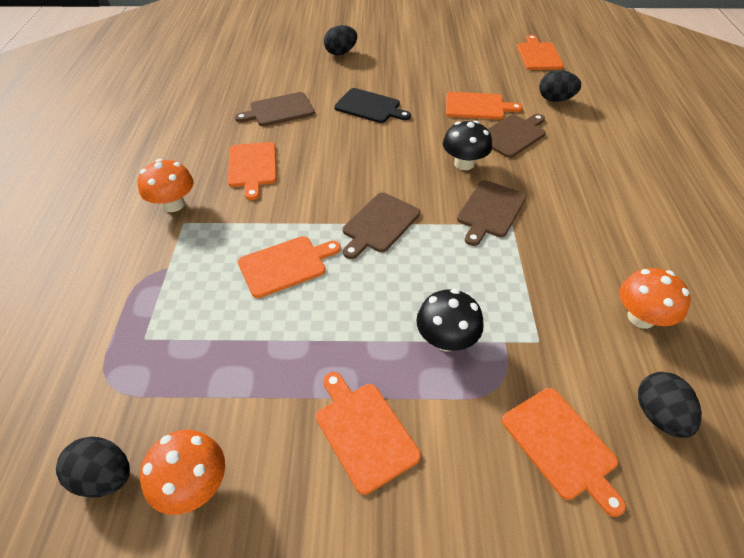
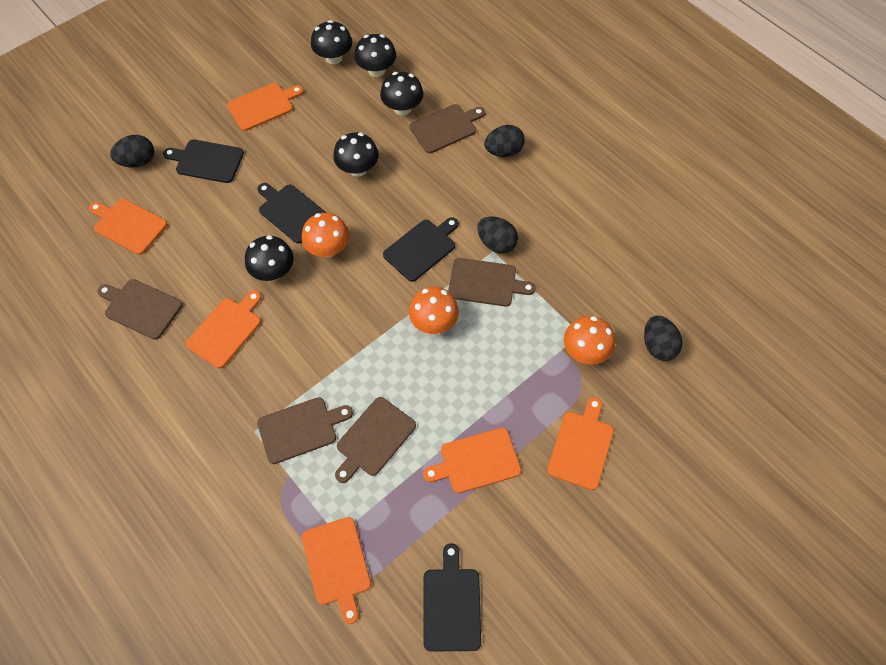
black cutting board: 1 -> 4
black mushroom: 2 -> 5
brown cutting board: 4 -> 5

